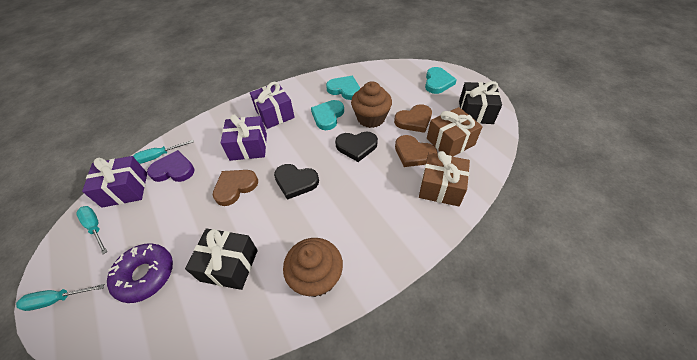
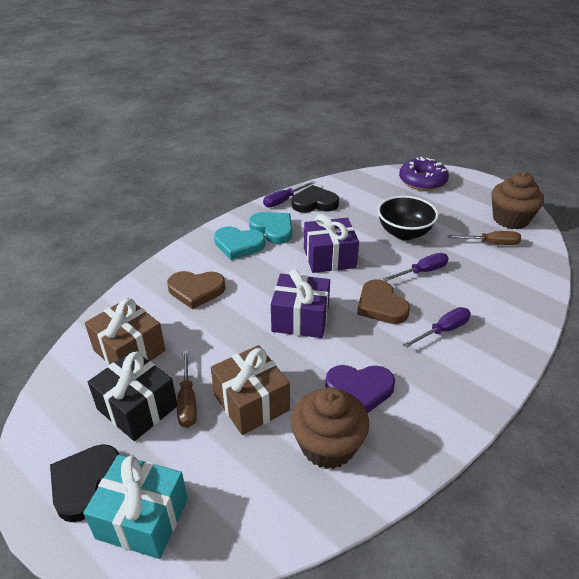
black bowl: 0 -> 1
black gift: 2 -> 1
brown heart: 3 -> 2
brown screwdriver: 0 -> 2
purple gift: 3 -> 2
purple screwdriver: 0 -> 3
turquoise gift: 0 -> 1
turquoise heart: 3 -> 2
turquoise screwdriver: 3 -> 0

